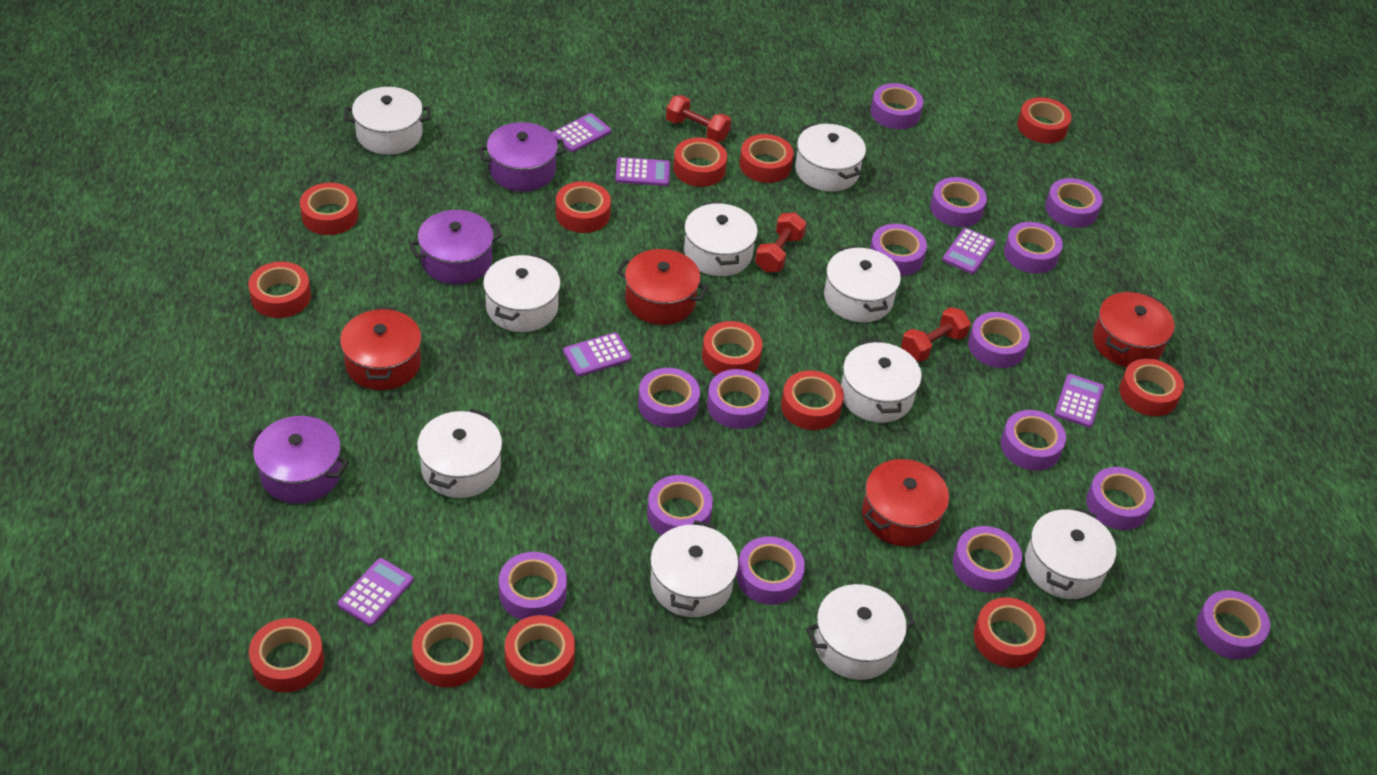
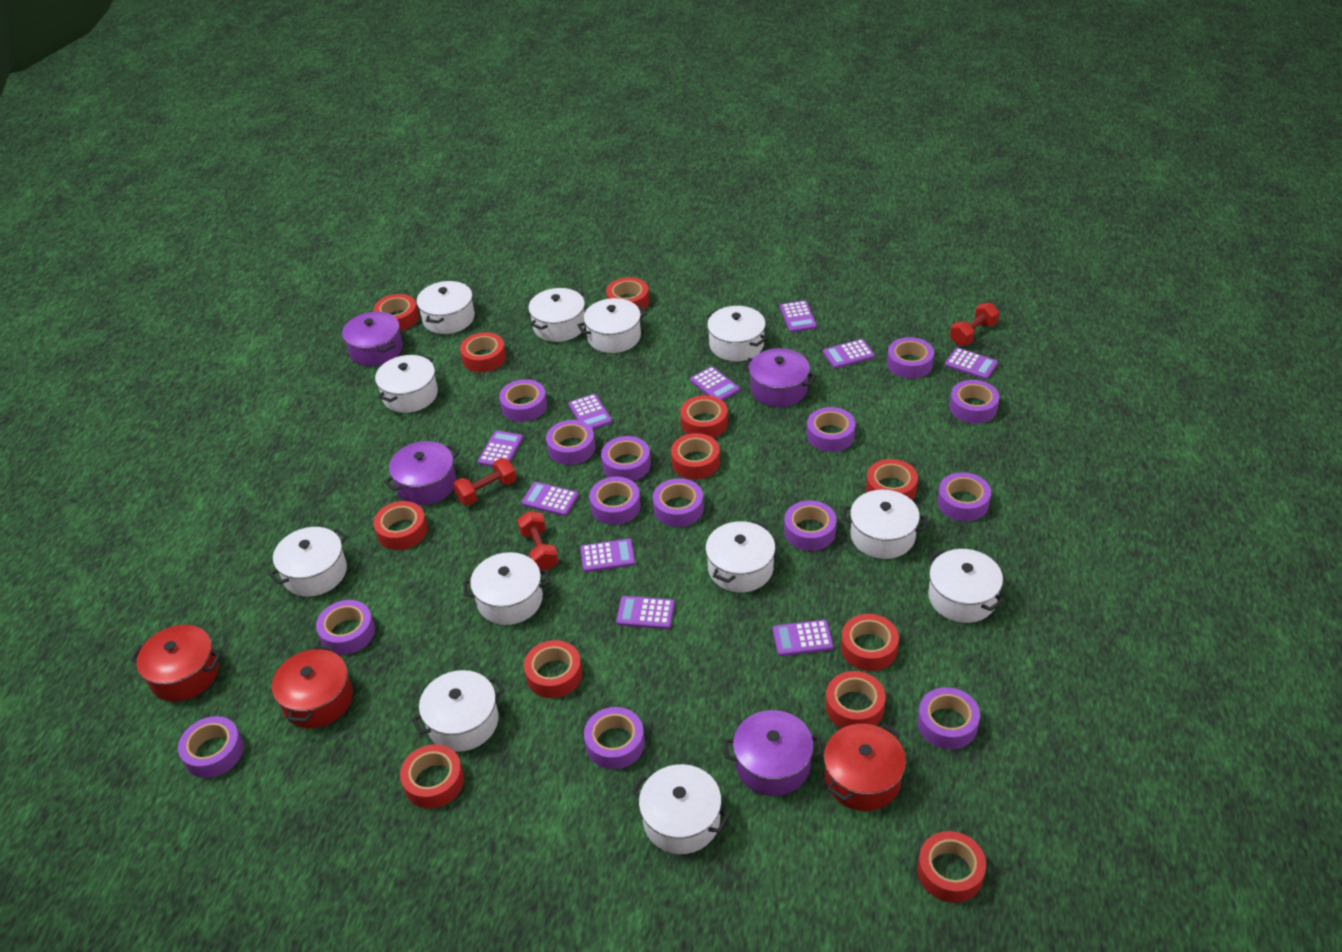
purple calculator: 6 -> 10
purple pot: 3 -> 4
purple tape: 15 -> 14
red pot: 4 -> 3
red tape: 13 -> 12
white pot: 10 -> 12

